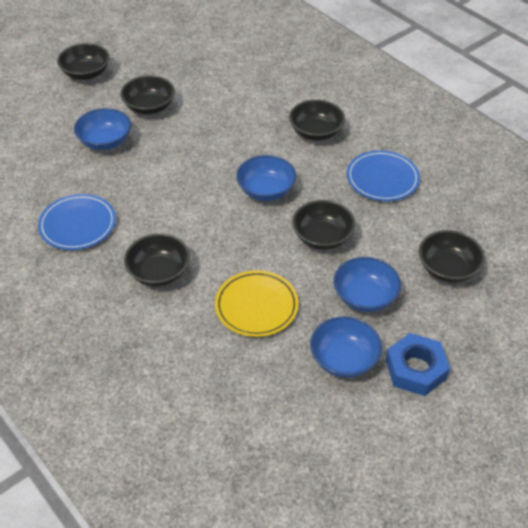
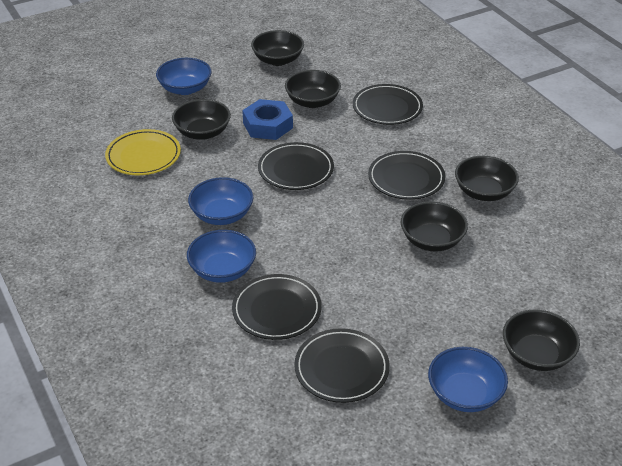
black plate: 0 -> 5
blue plate: 2 -> 0

